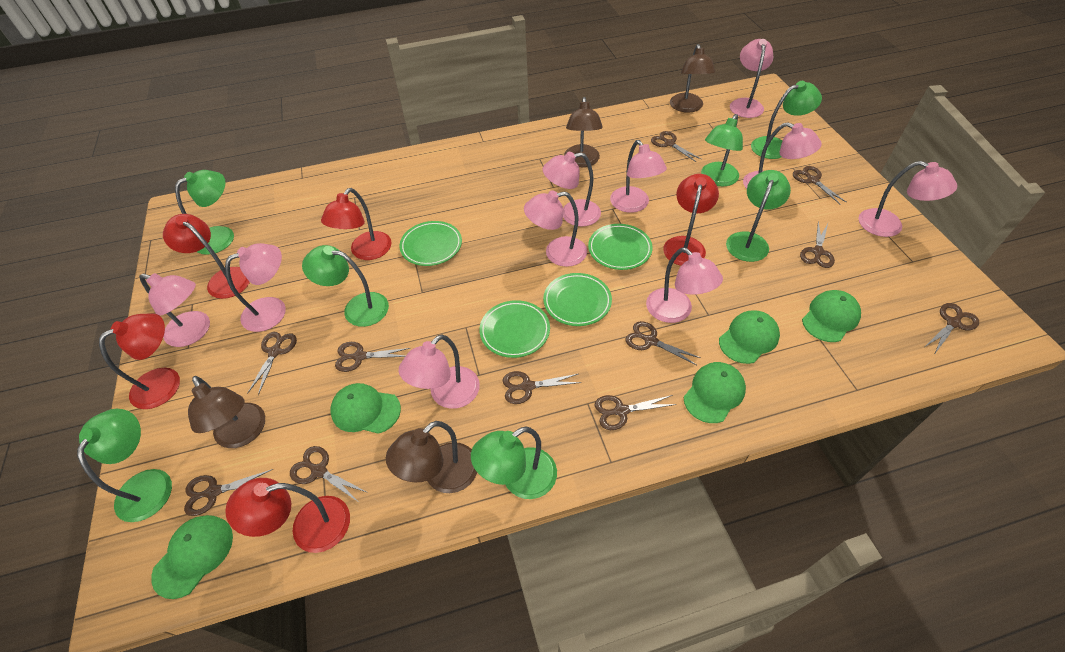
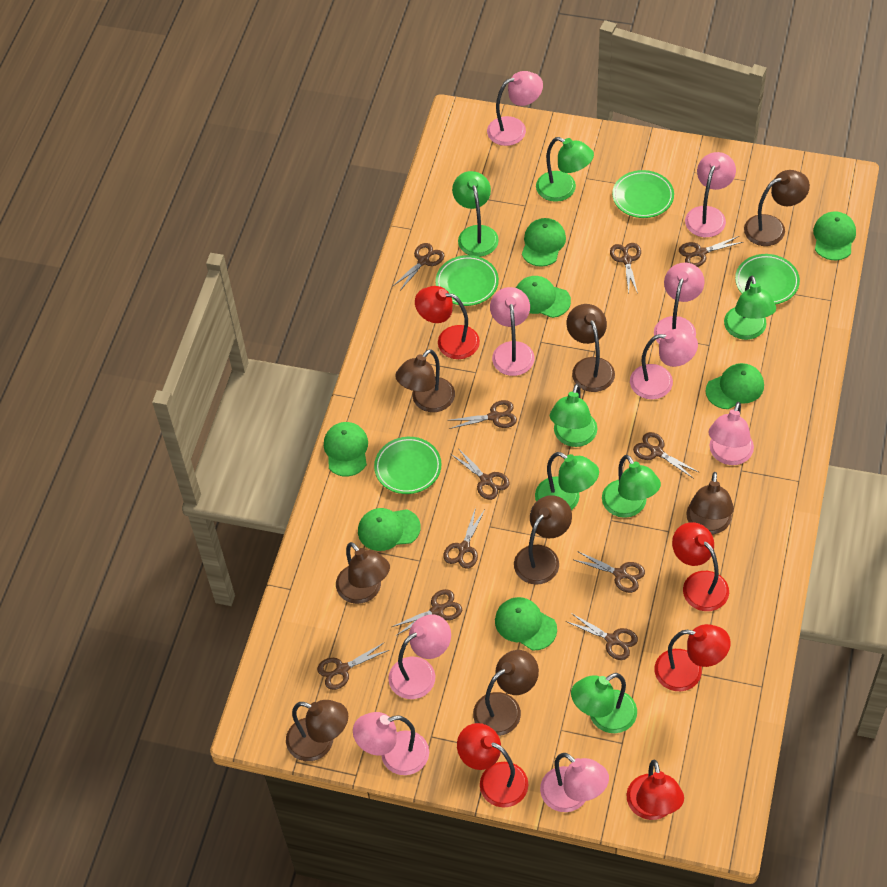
brown lamp: 4 -> 8
green cap: 5 -> 7
pink lamp: 10 -> 9

